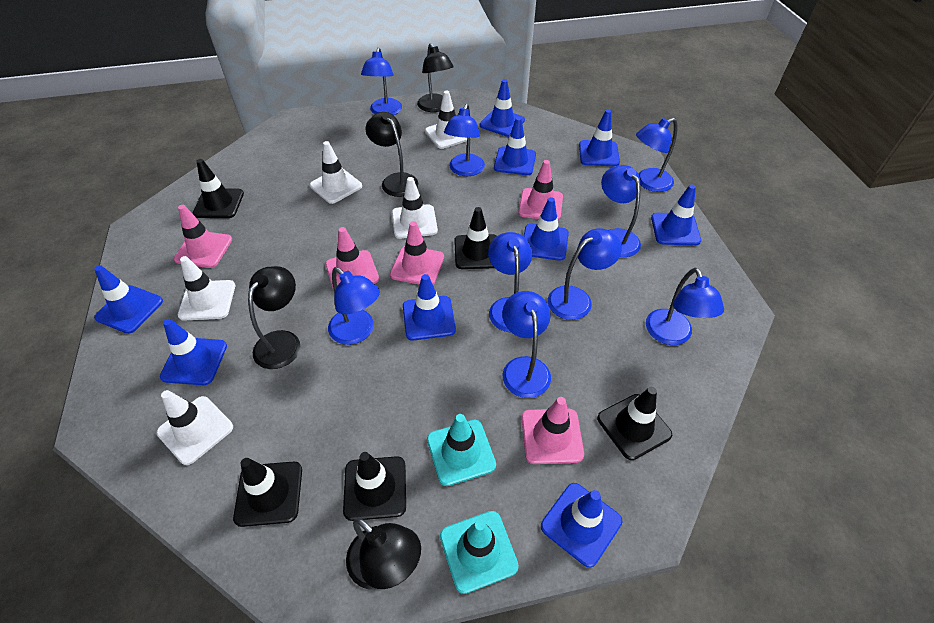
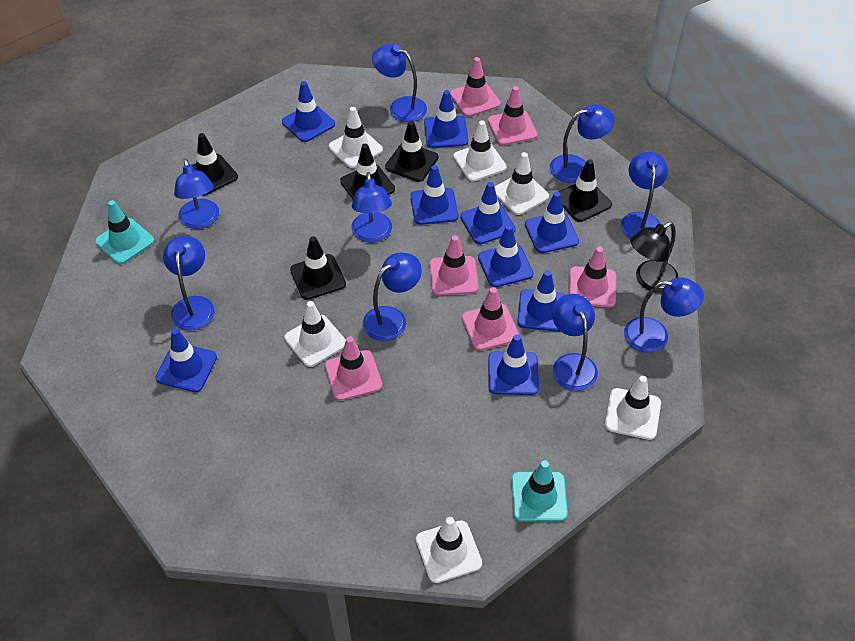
black lamp: 4 -> 1
pink traffic cone: 5 -> 6
white traffic cone: 5 -> 6

